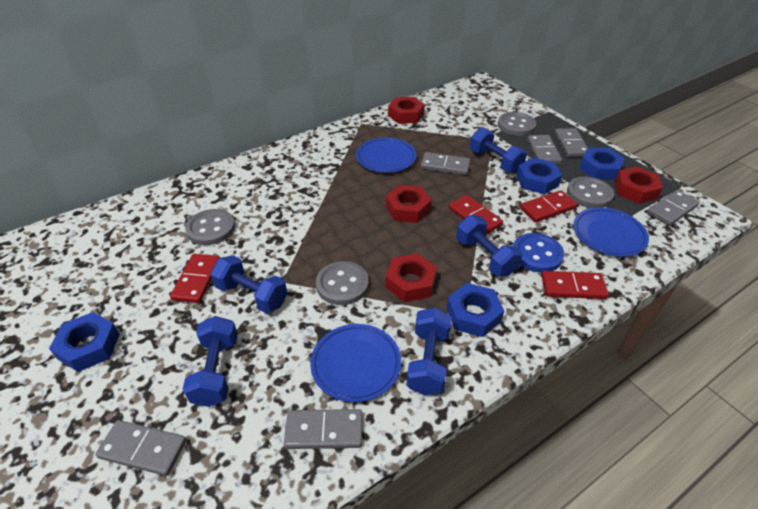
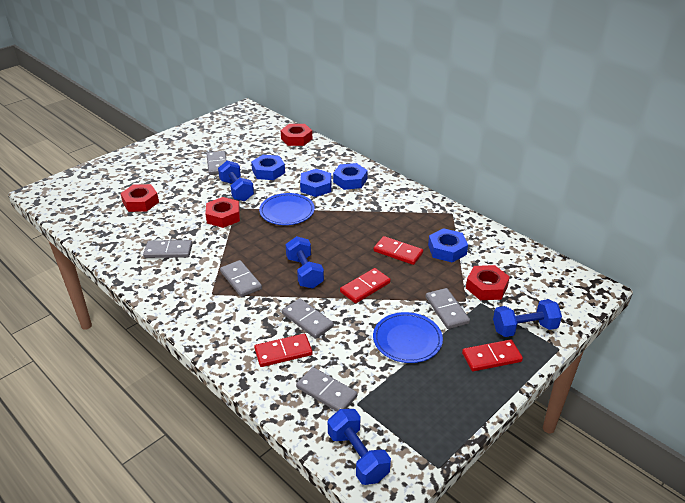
blue button: 1 -> 0
blue dumbbell: 5 -> 4
blue plate: 3 -> 2
grey button: 4 -> 0

